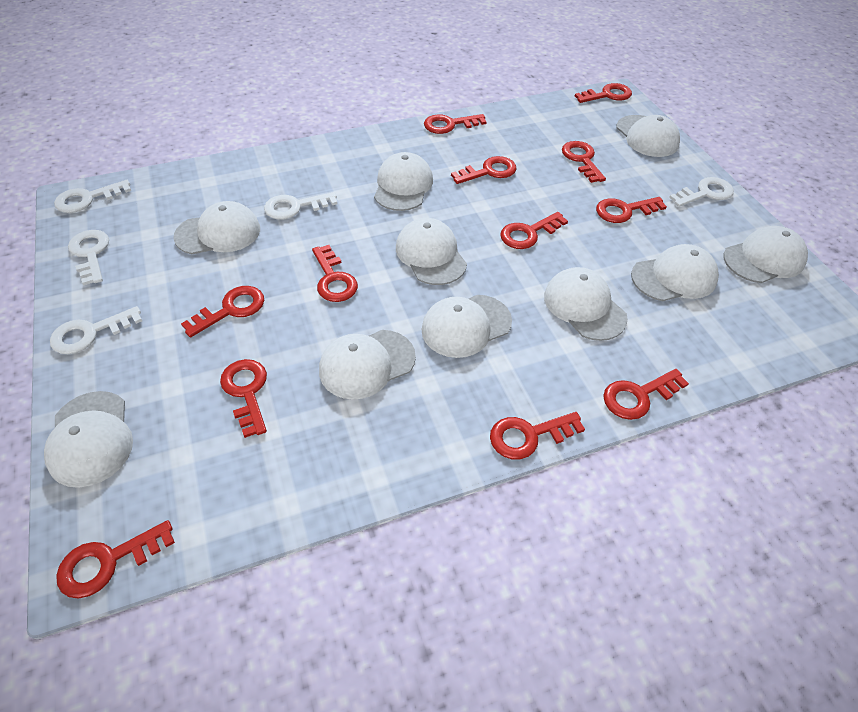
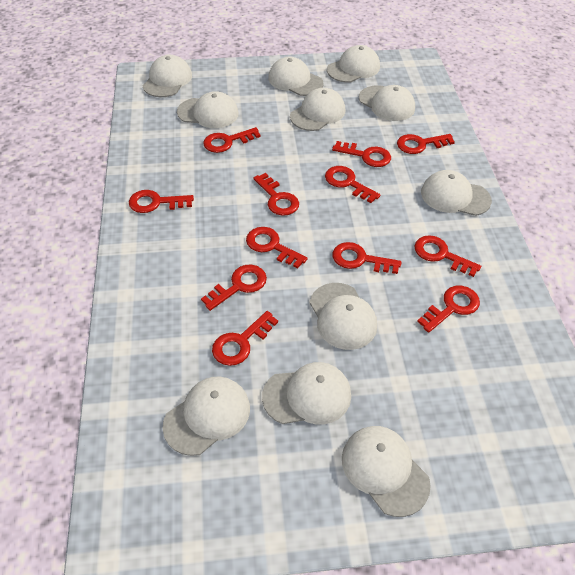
white cap: 10 -> 11
white key: 5 -> 0

